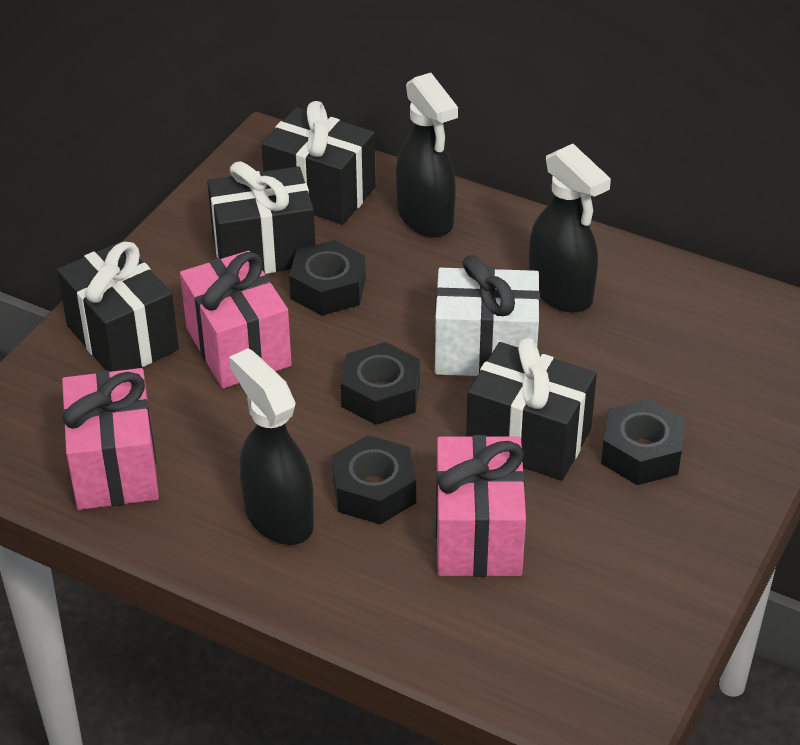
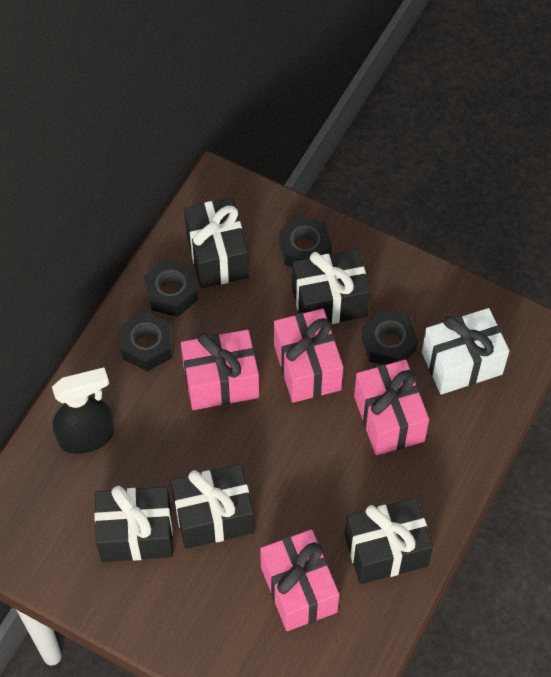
black gift: 4 -> 5
black spray bottle: 3 -> 1
pink gift: 3 -> 4

